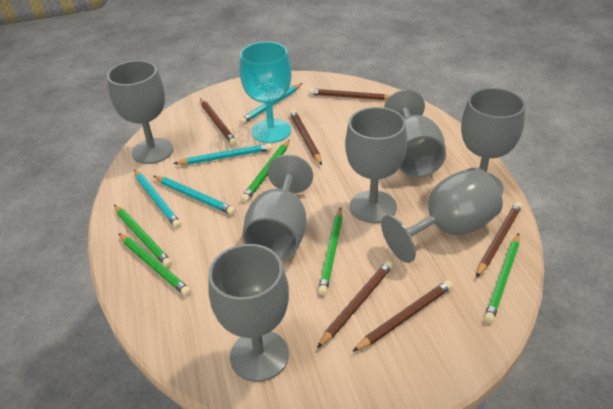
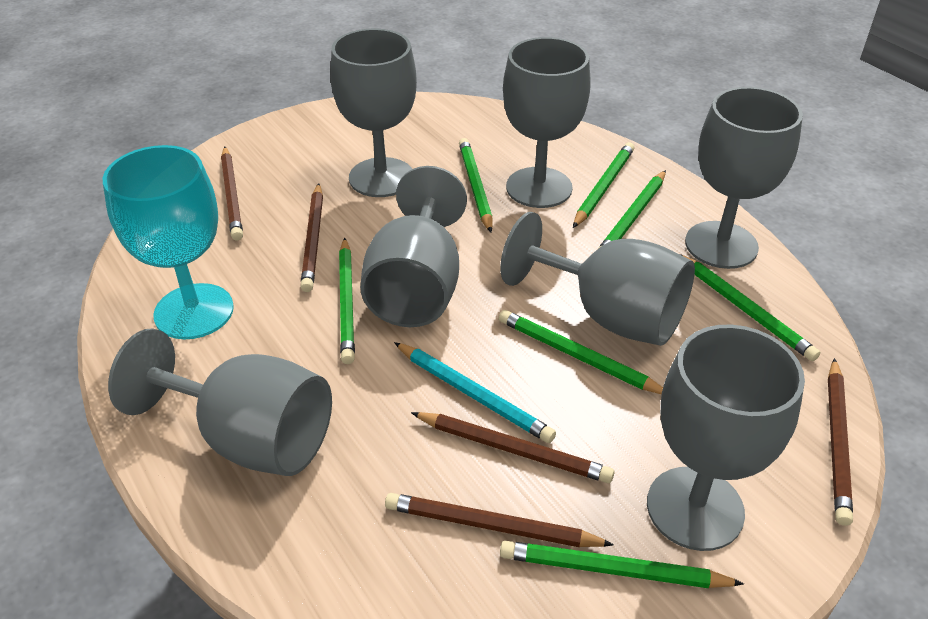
brown pencil: 6 -> 5
green pencil: 5 -> 7
turquoise pencil: 4 -> 1

